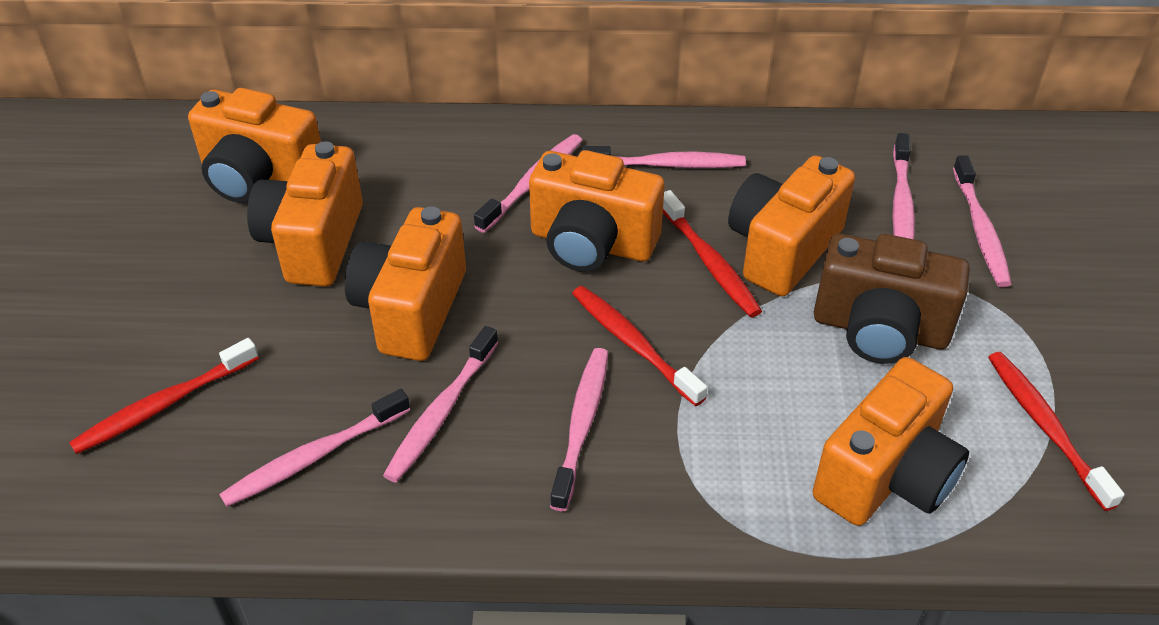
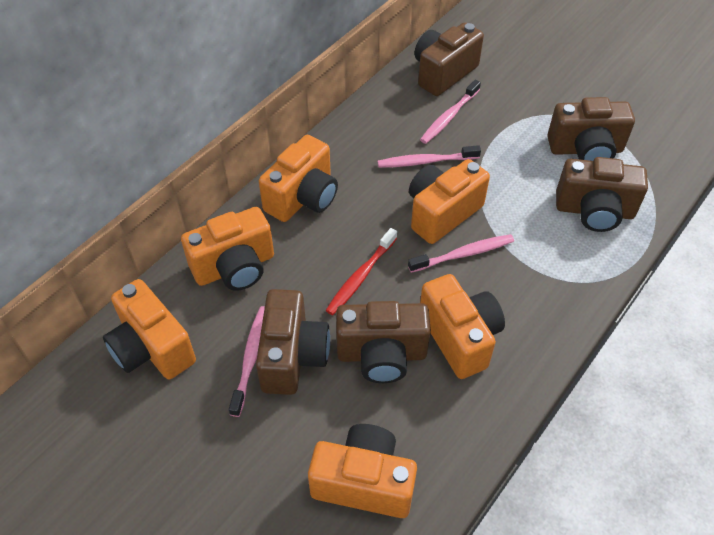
brown camera: 1 -> 5
pink toothbrush: 7 -> 4
red toothbrush: 4 -> 1

